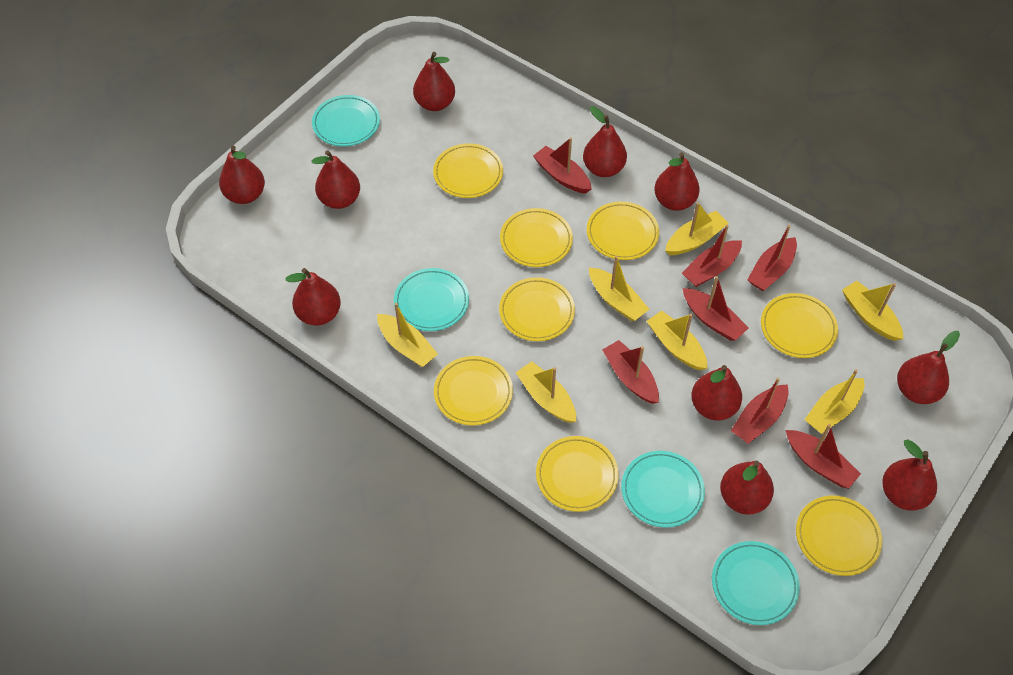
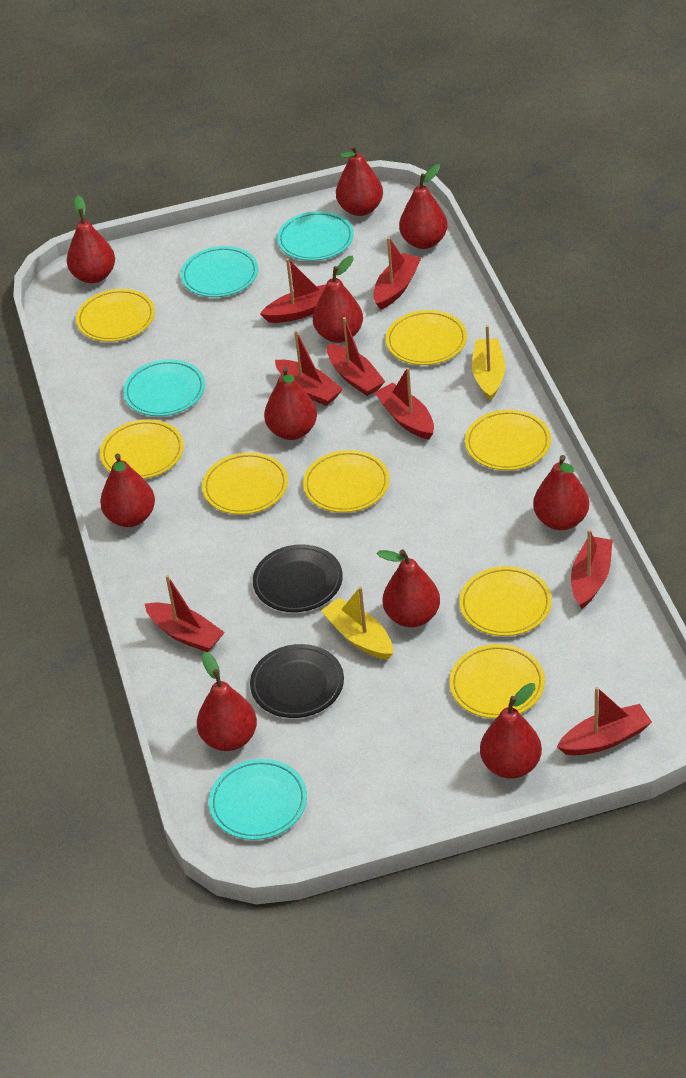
black plate: 0 -> 2
red boat: 7 -> 8
yellow boat: 7 -> 2

